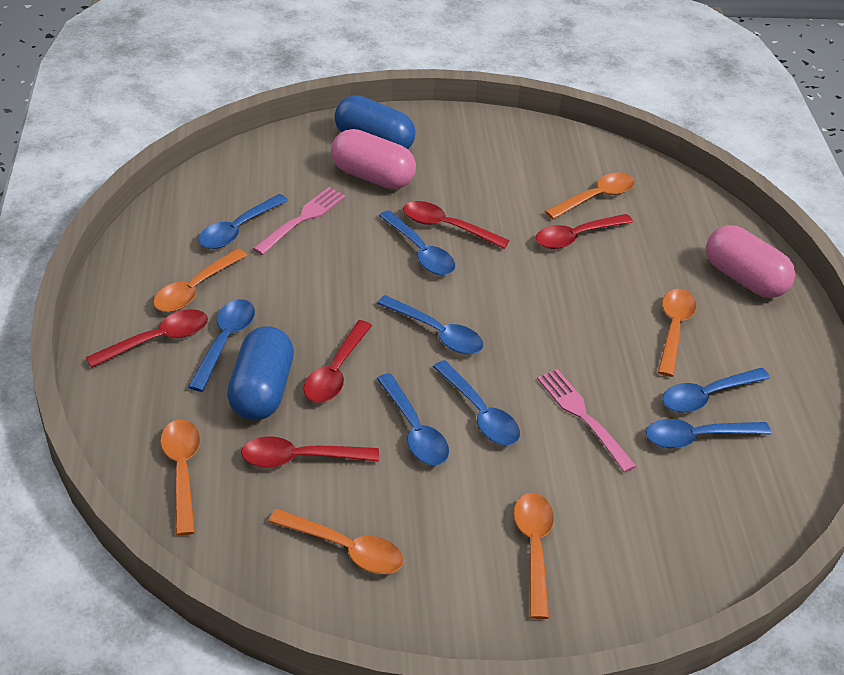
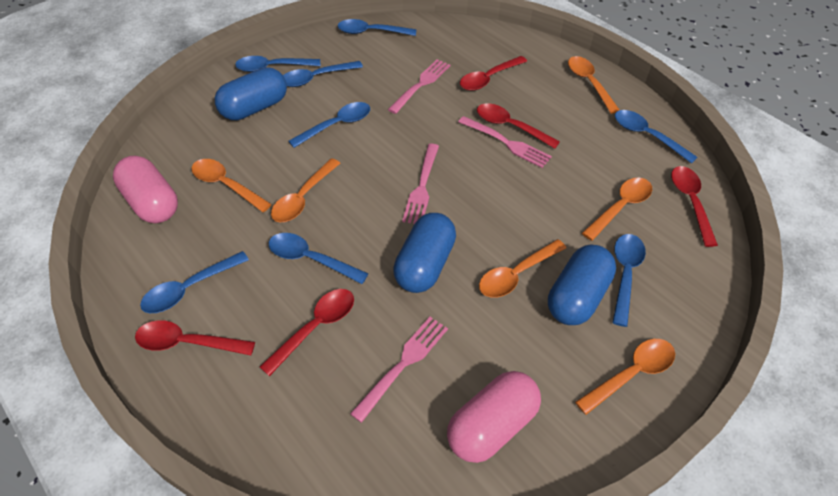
blue capsule: 2 -> 3
pink fork: 2 -> 4

